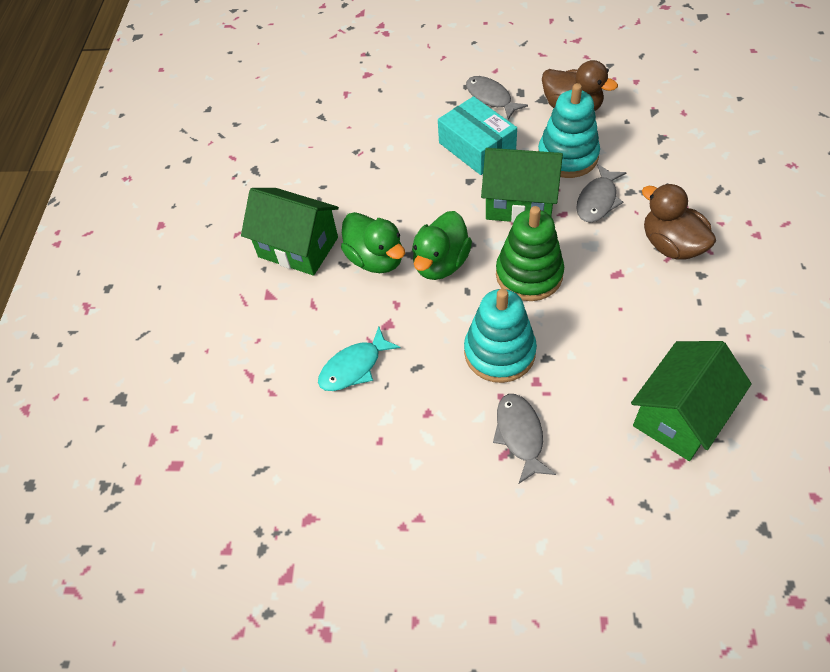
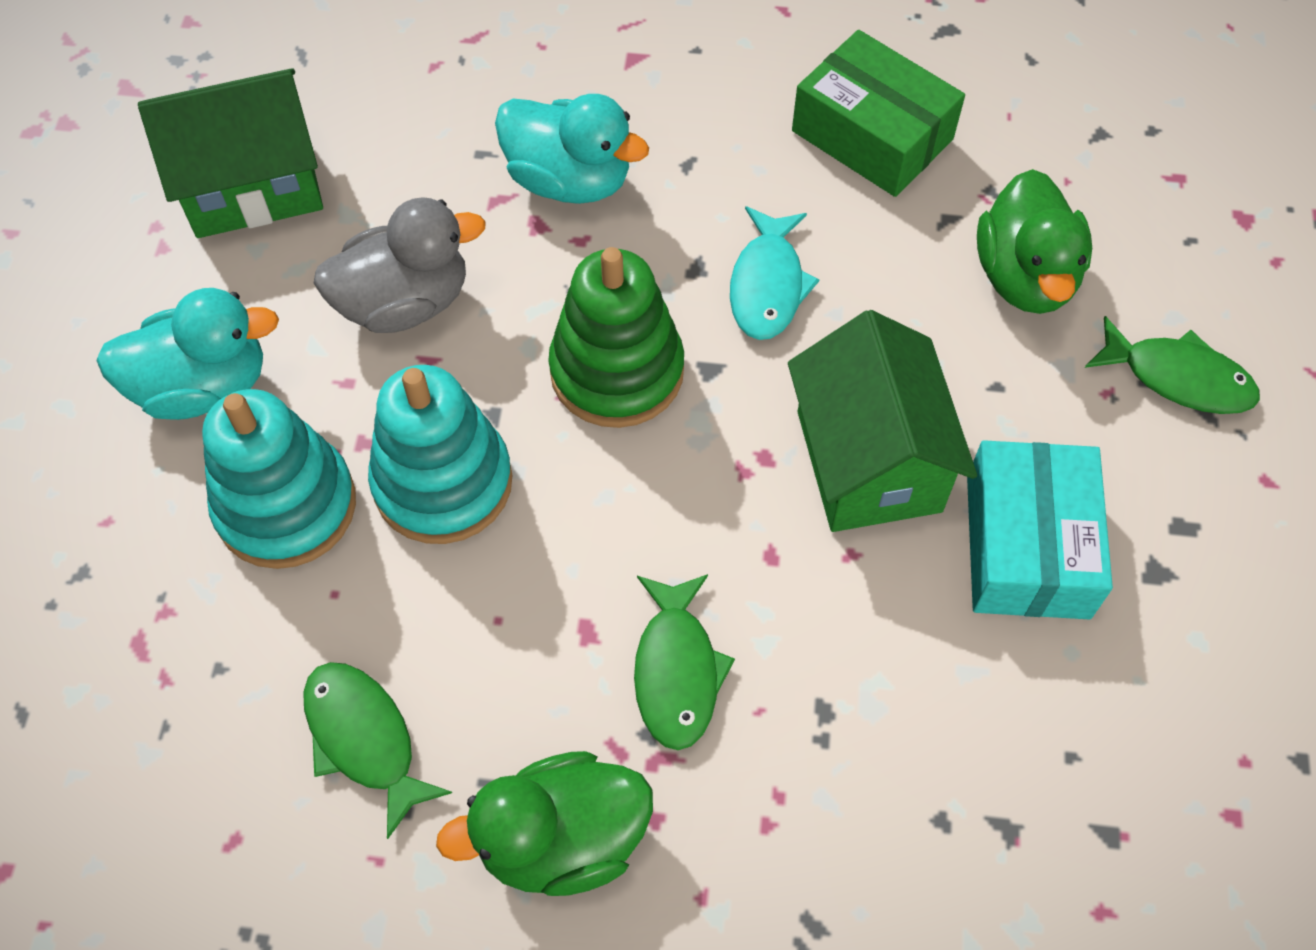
brown duck: 2 -> 0
green box: 0 -> 1
green fish: 0 -> 3
green house: 3 -> 2
grey duck: 0 -> 1
grey fish: 3 -> 0
turquoise duck: 0 -> 2

